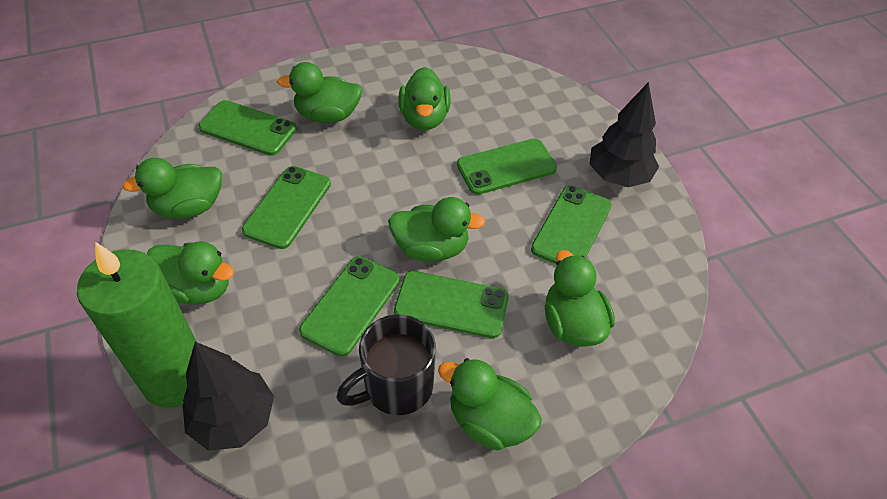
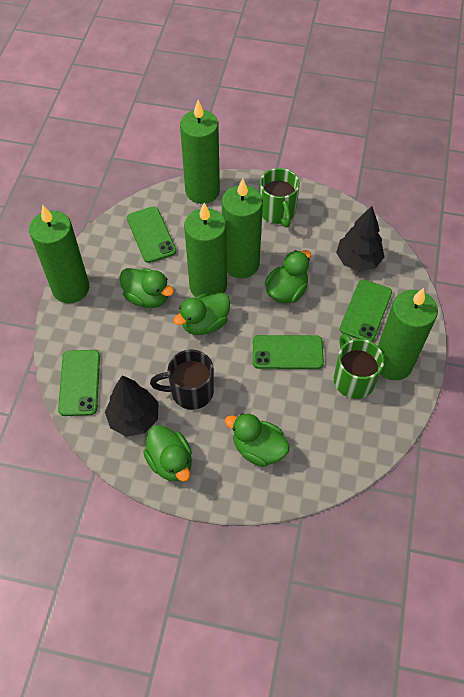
green candle: 1 -> 5
green duck: 7 -> 5
green mug: 0 -> 2
green phone: 6 -> 4

